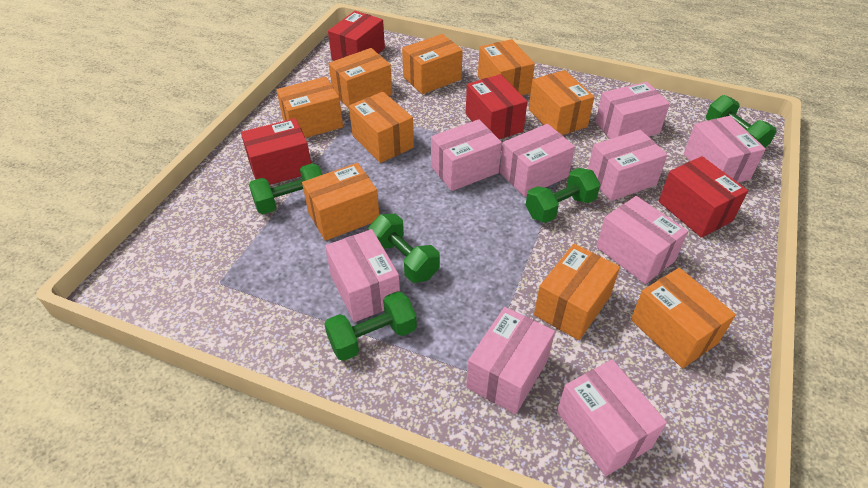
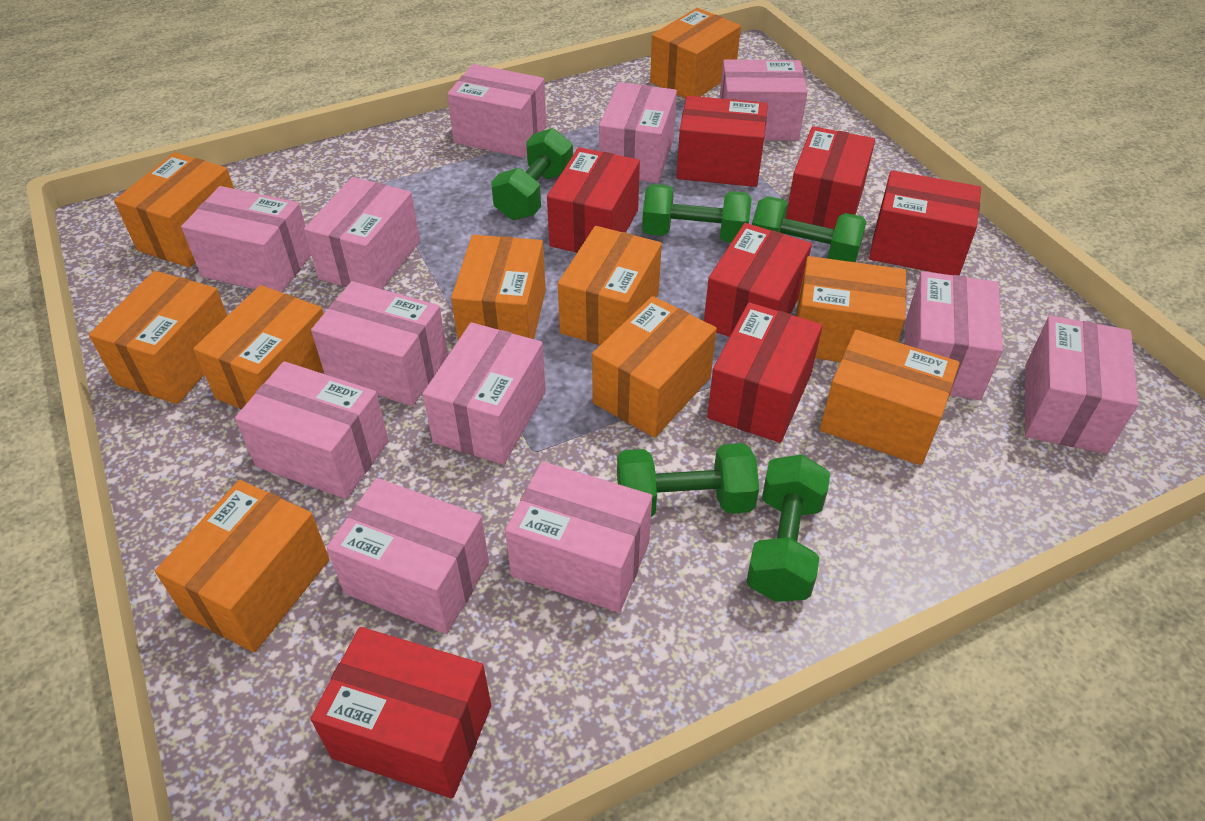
orange box: 9 -> 10
pink box: 9 -> 12
red box: 4 -> 7

